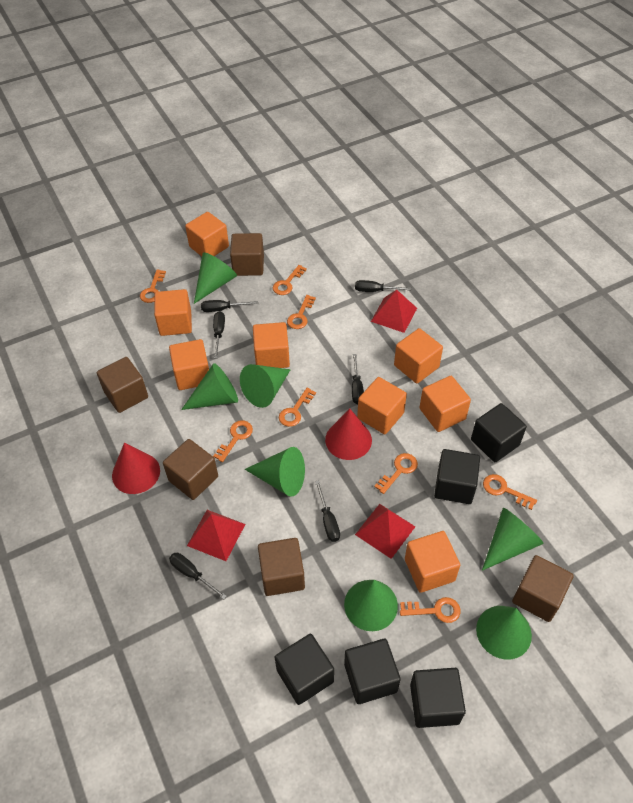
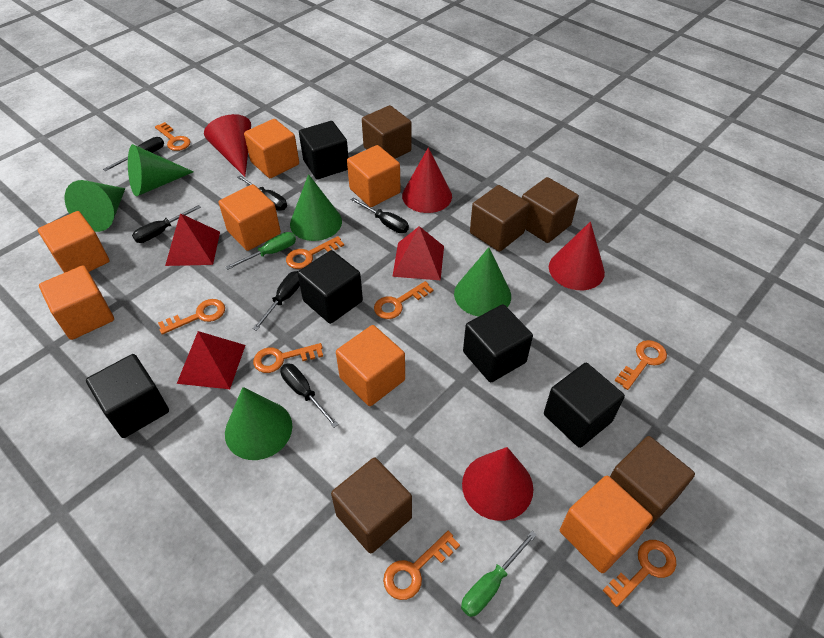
green cone: 7 -> 5
green screwdriver: 0 -> 2
orange cube: 8 -> 7
red cone: 2 -> 4

